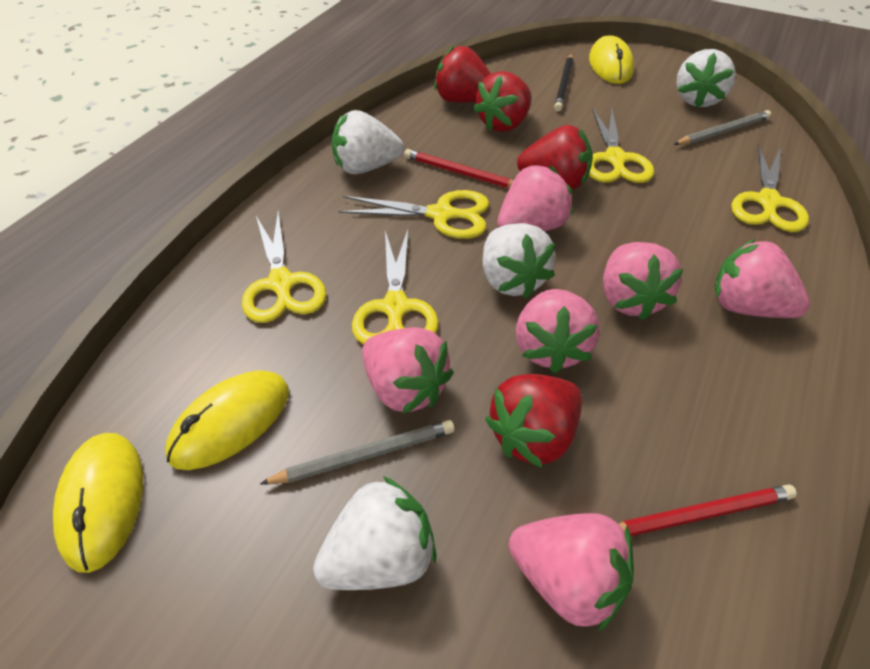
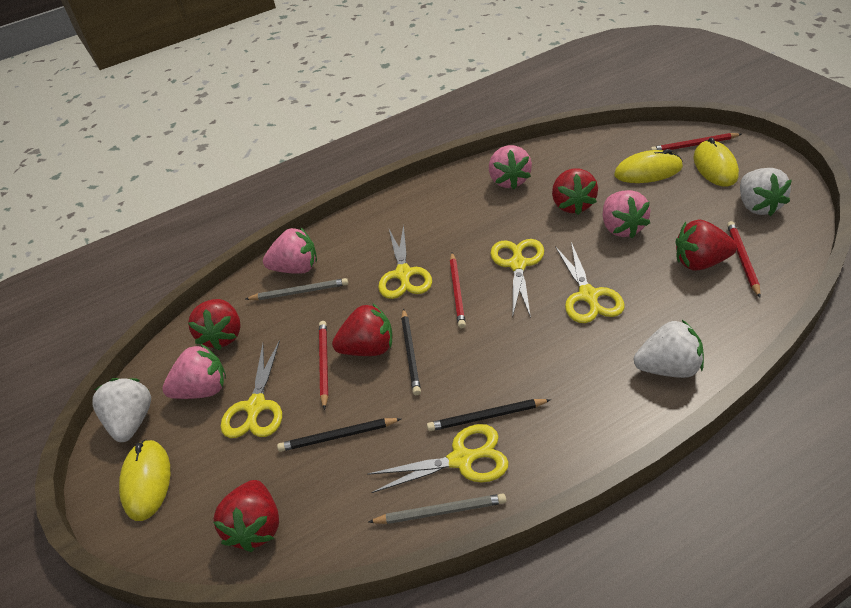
black pencil: 1 -> 3
pink strawberry: 6 -> 4
red pencil: 2 -> 4
red strawberry: 4 -> 5
white strawberry: 4 -> 3

